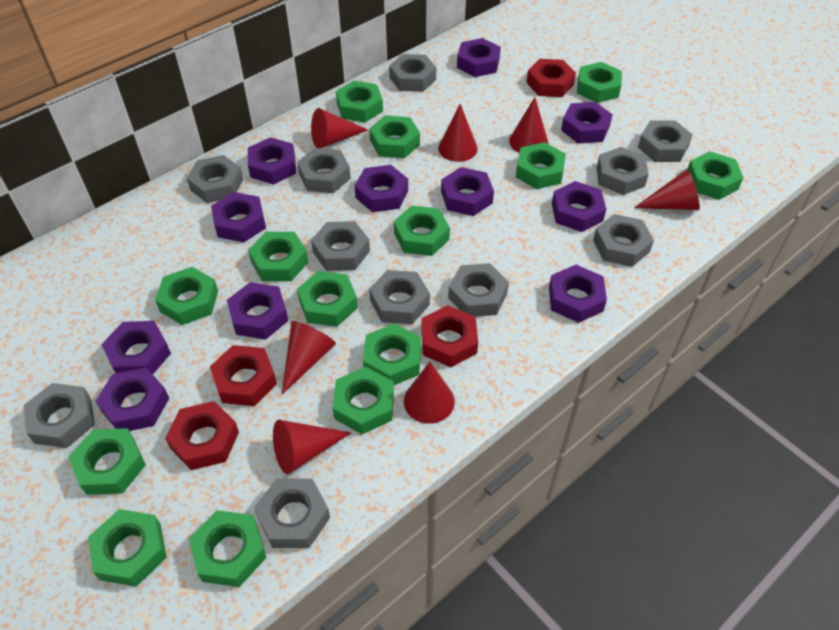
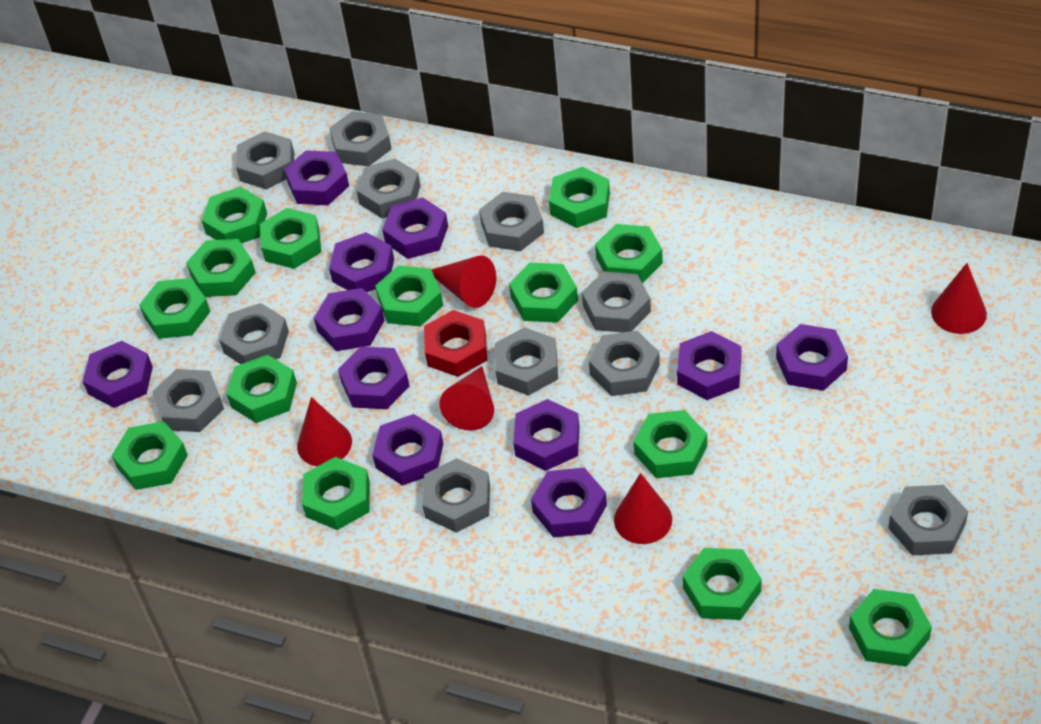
red cone: 7 -> 5
red nut: 4 -> 1

